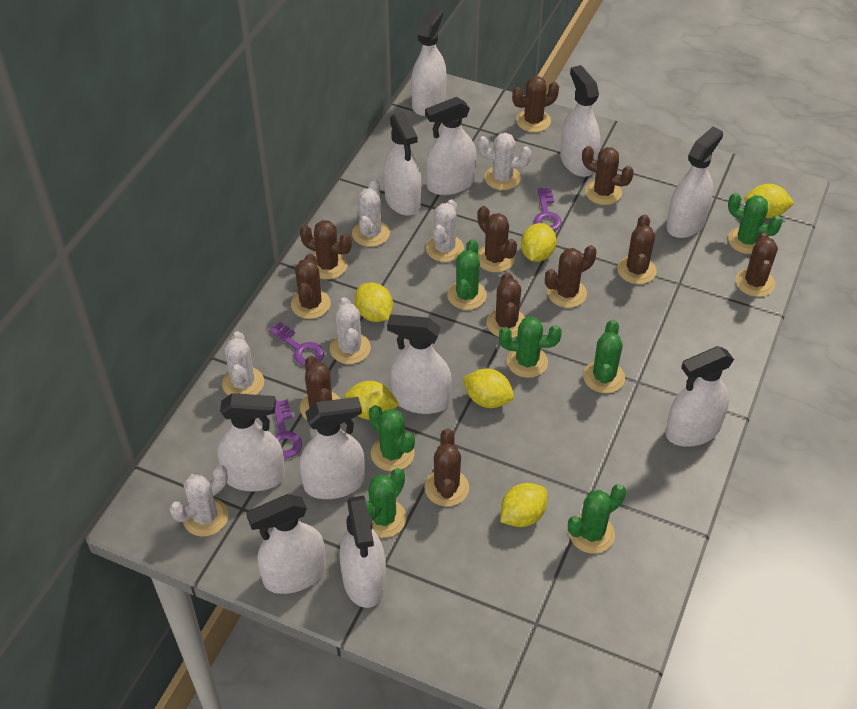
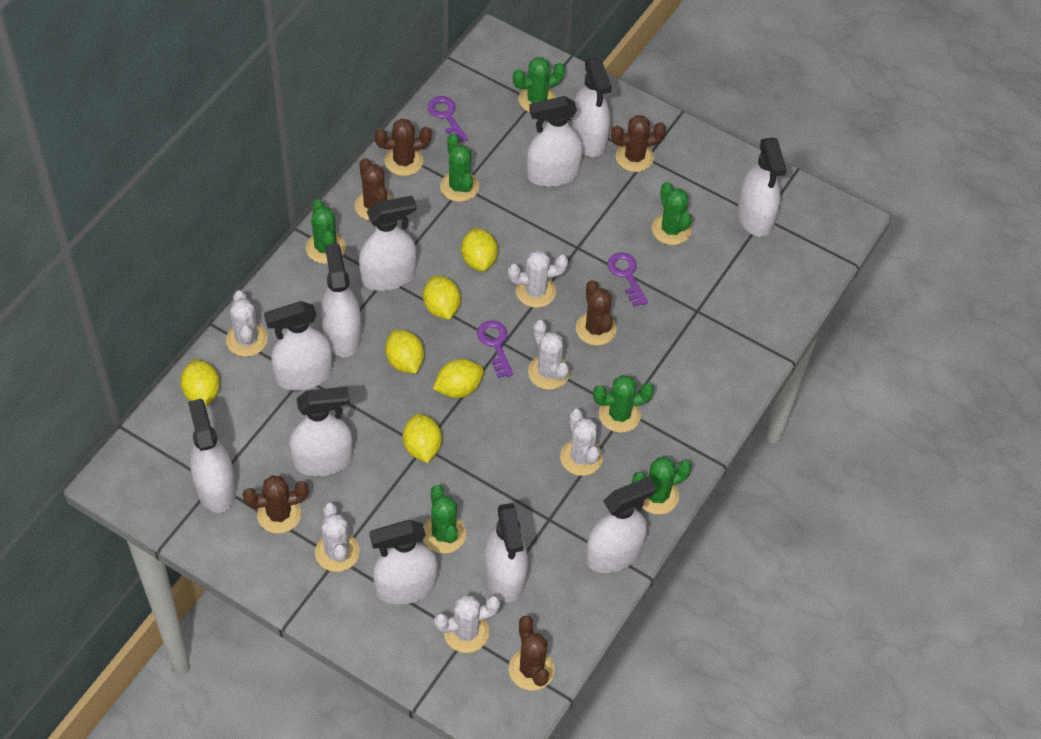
brown cactus: 11 -> 6

